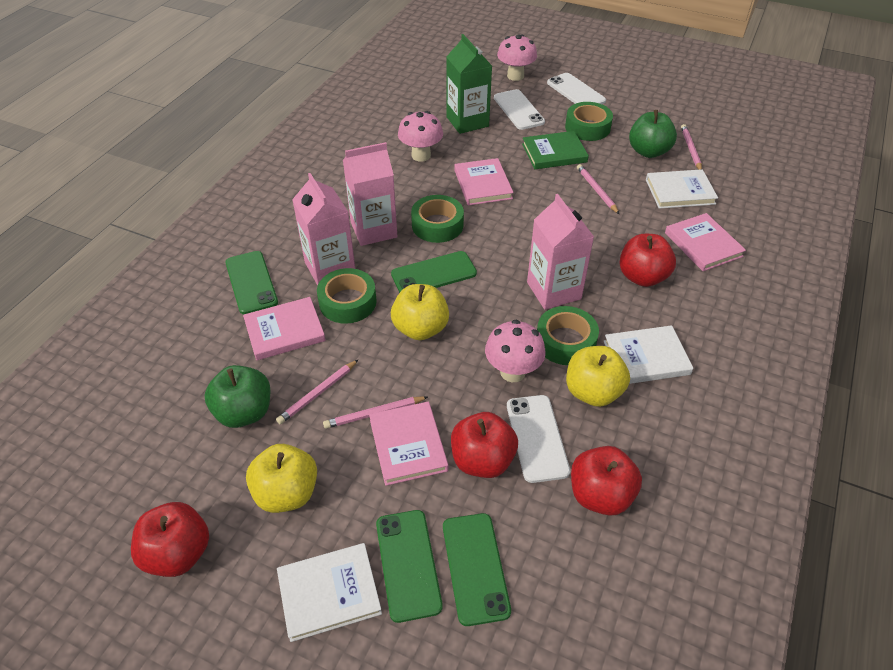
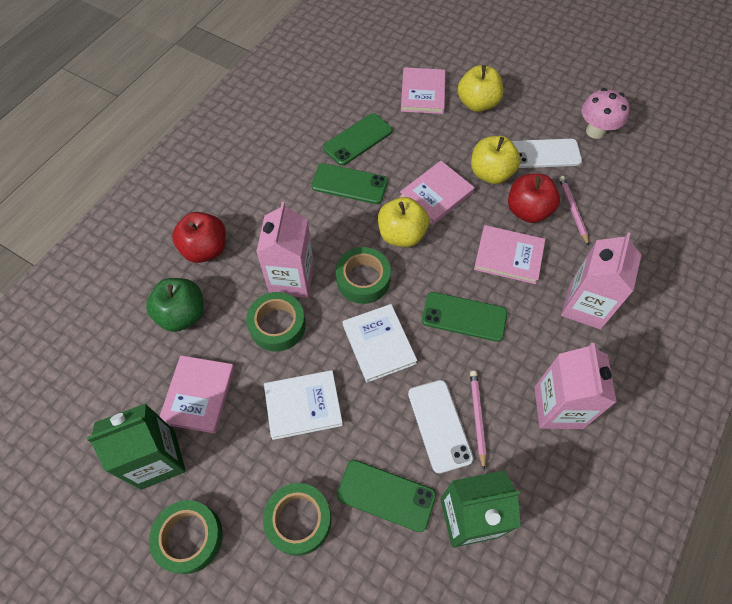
green apple: 2 -> 1
green book: 1 -> 0
green carton: 1 -> 2
pink mushroom: 3 -> 1
pink pencil: 4 -> 2
red apple: 4 -> 2
white book: 3 -> 2
white phone: 3 -> 2

